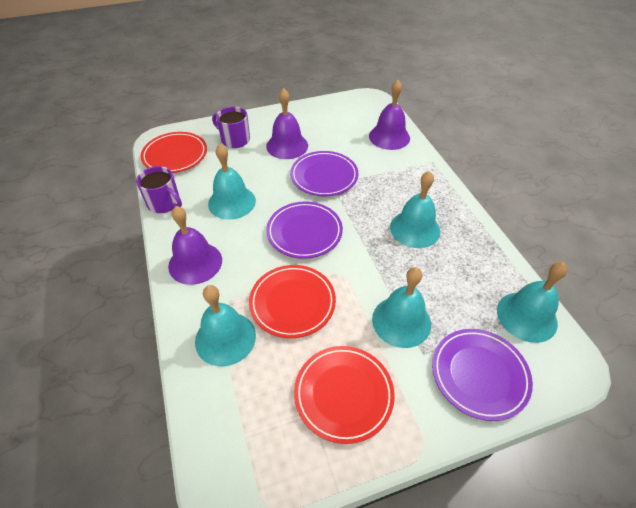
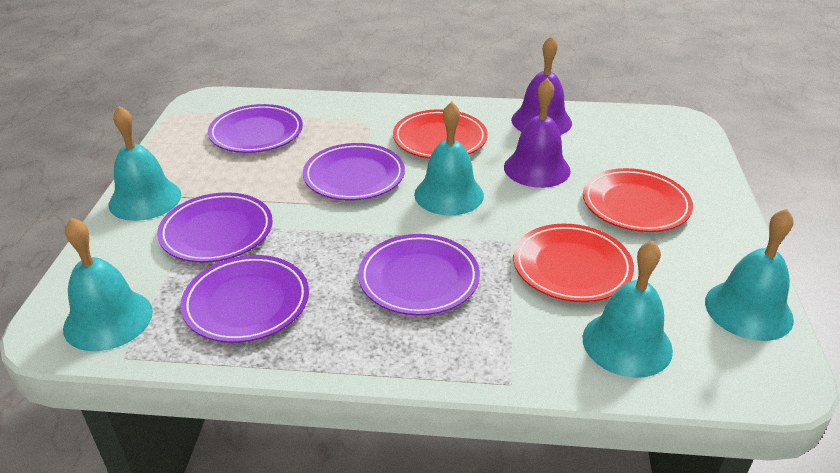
purple bell: 3 -> 2
purple mug: 2 -> 0
purple plate: 3 -> 5

